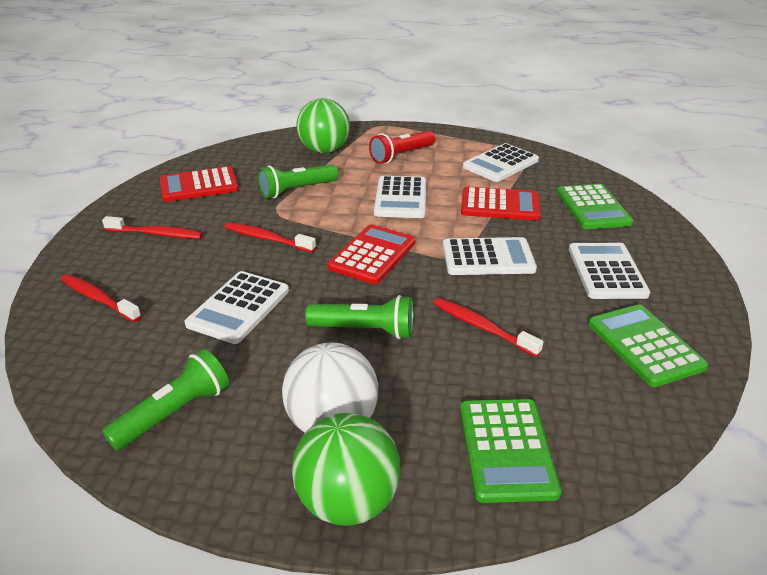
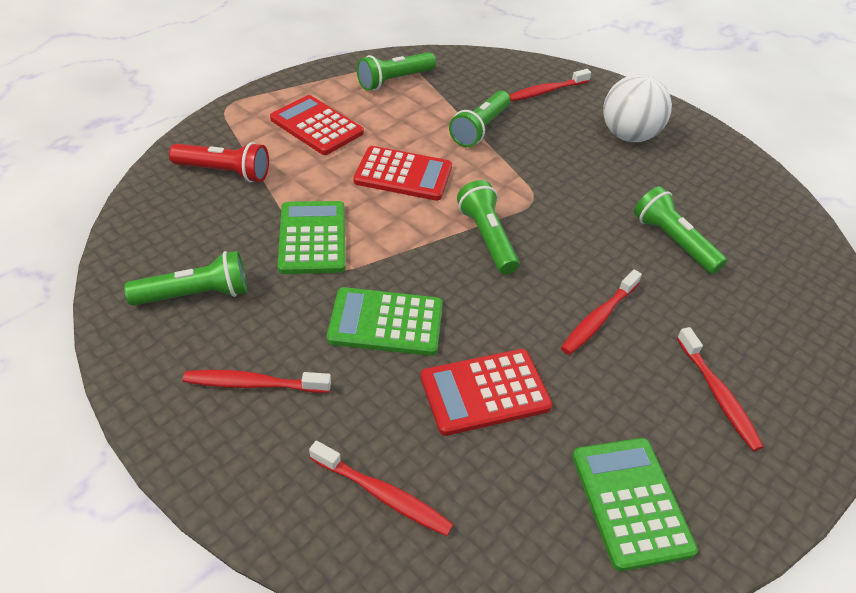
green ball: 2 -> 0
green flashlight: 3 -> 5
red toothbrush: 4 -> 5
white calculator: 5 -> 0

